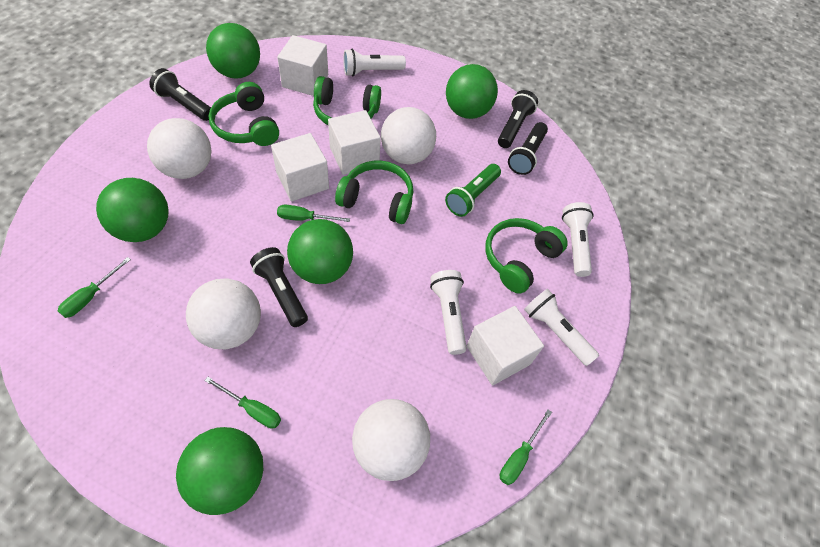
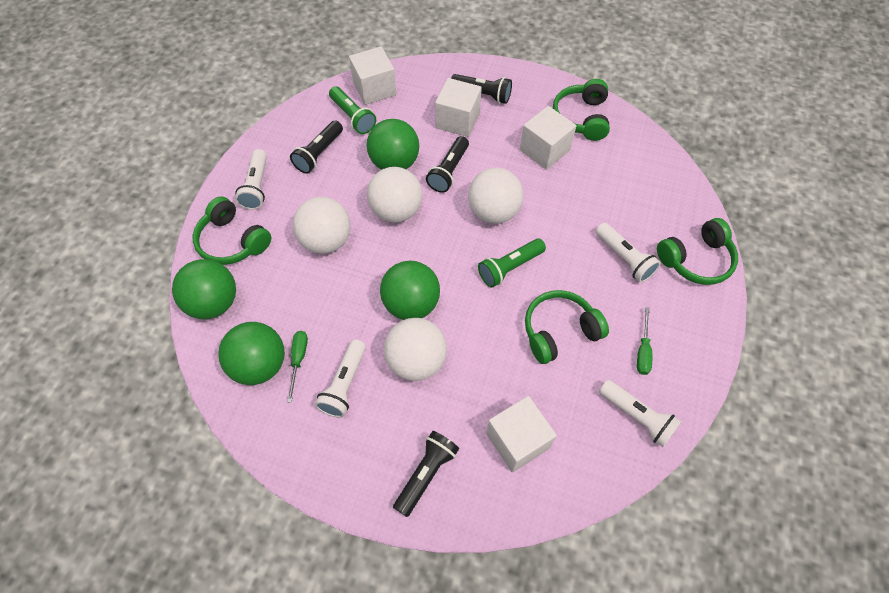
green ball: 5 -> 4
green flashlight: 1 -> 2
green screwdriver: 4 -> 2

